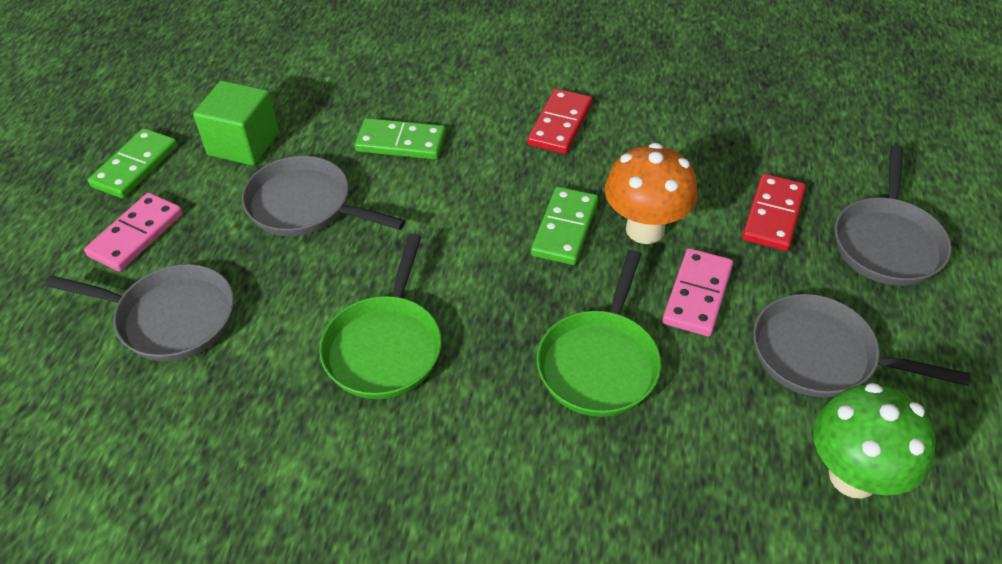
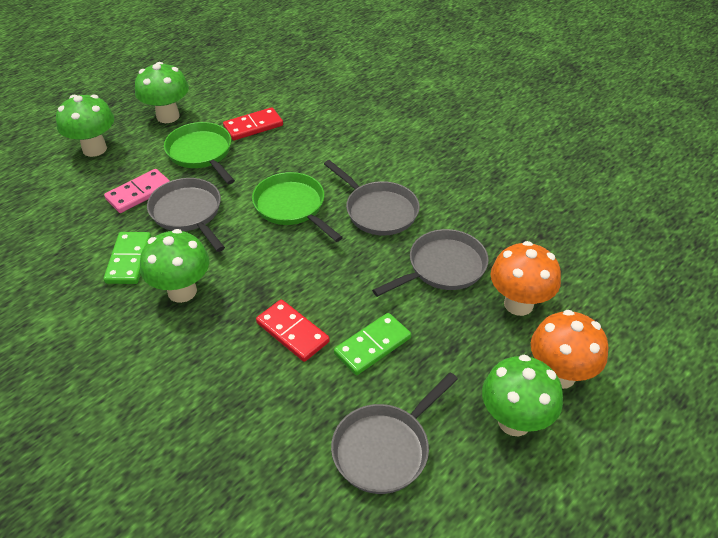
green cube: 1 -> 0
green domino: 3 -> 2
green mushroom: 1 -> 4
orange mushroom: 1 -> 2
pink domino: 2 -> 1

